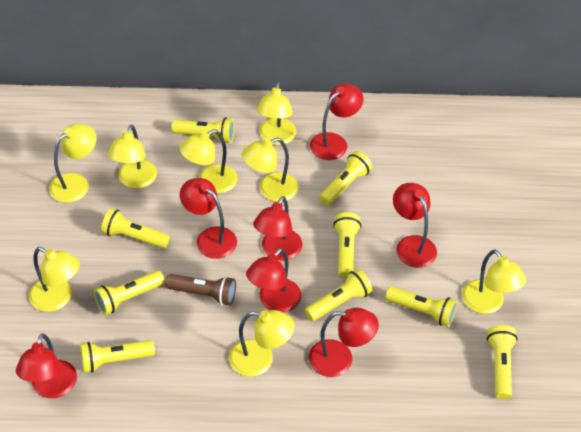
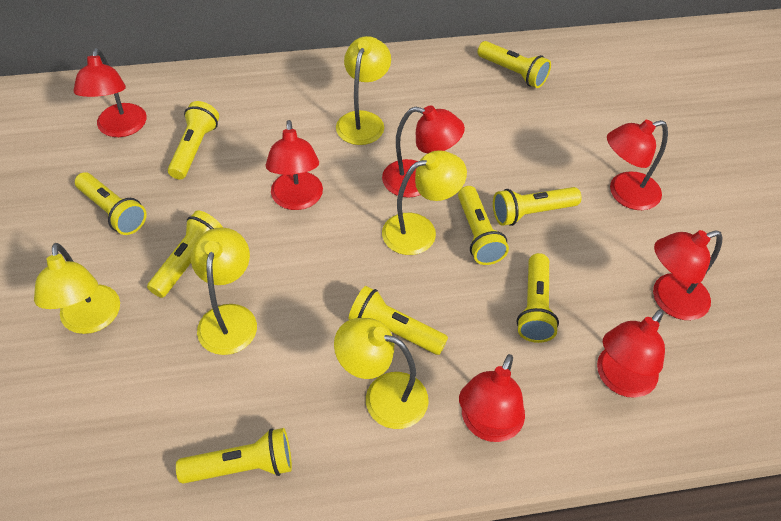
brown flashlight: 1 -> 0
yellow lamp: 8 -> 5

